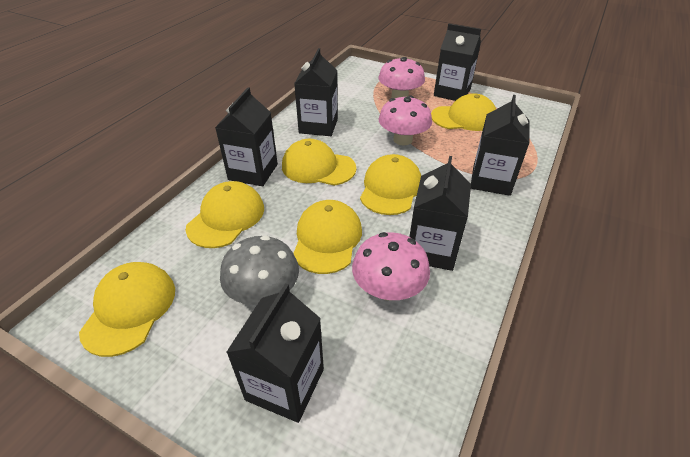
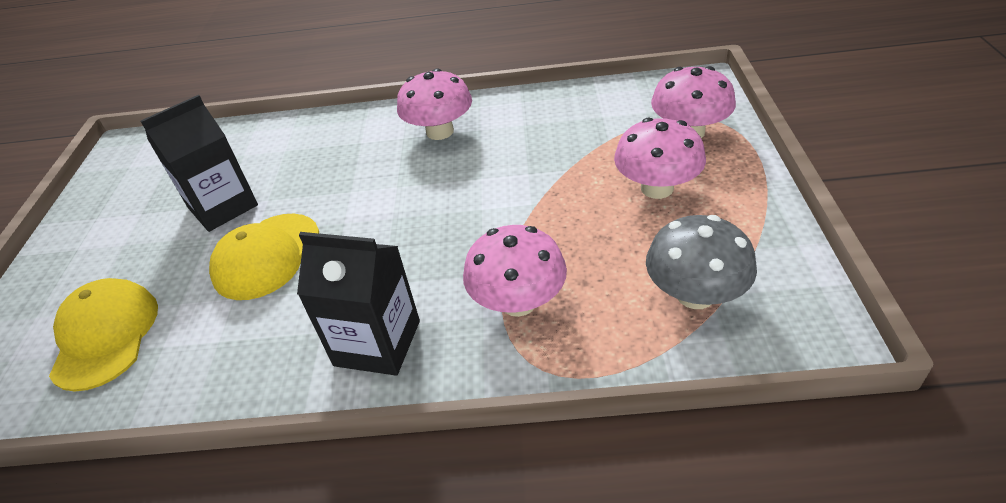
black carton: 6 -> 2
pink mushroom: 3 -> 4
yellow cap: 6 -> 2

